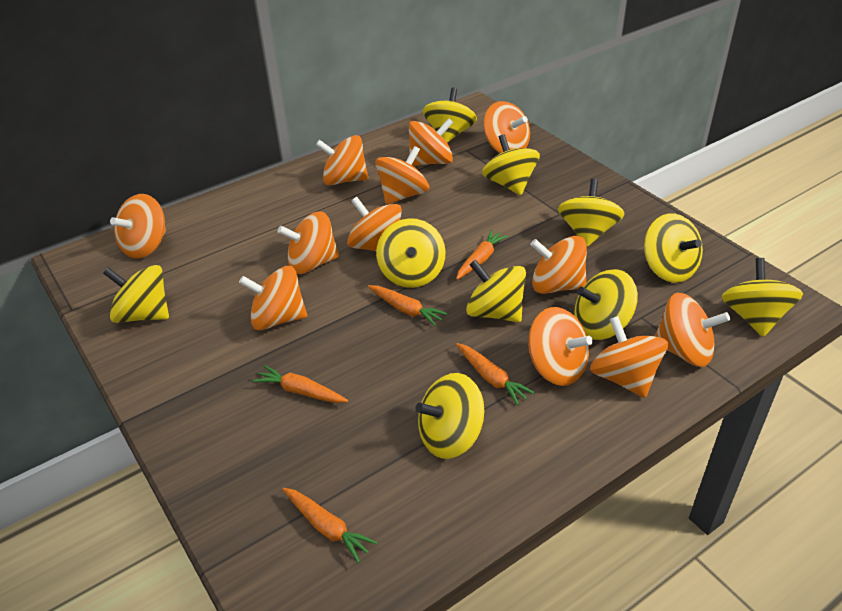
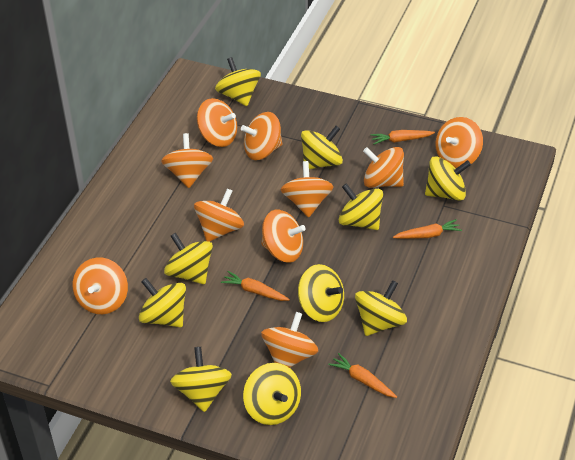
orange carrot: 5 -> 4
orange spinning top: 12 -> 10

